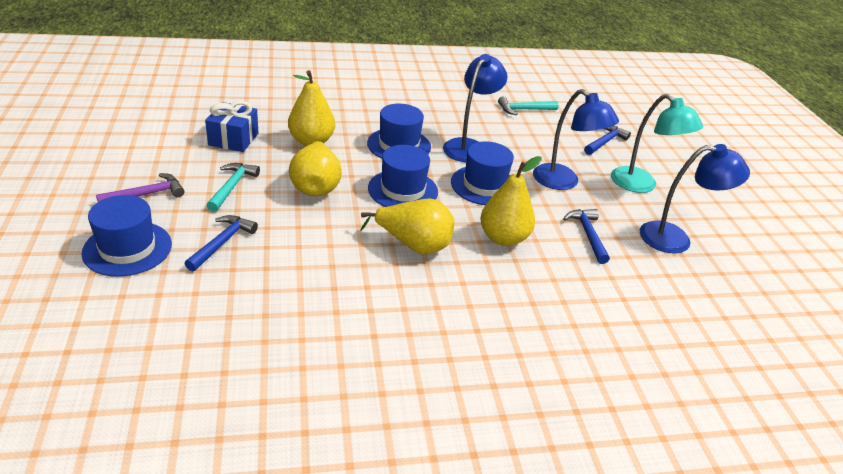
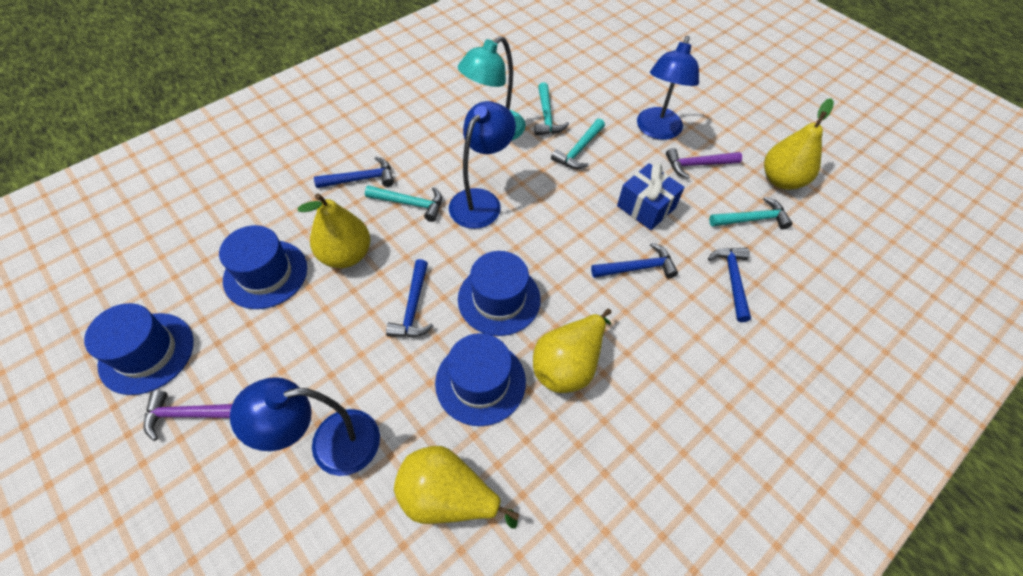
blue hammer: 3 -> 4
purple hammer: 1 -> 2
turquoise hammer: 2 -> 4

